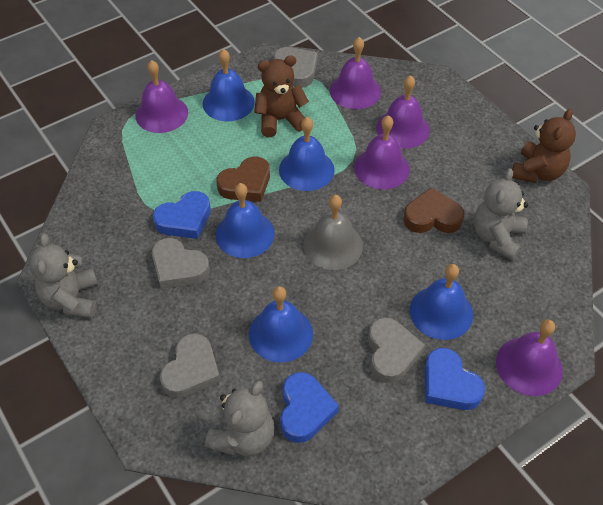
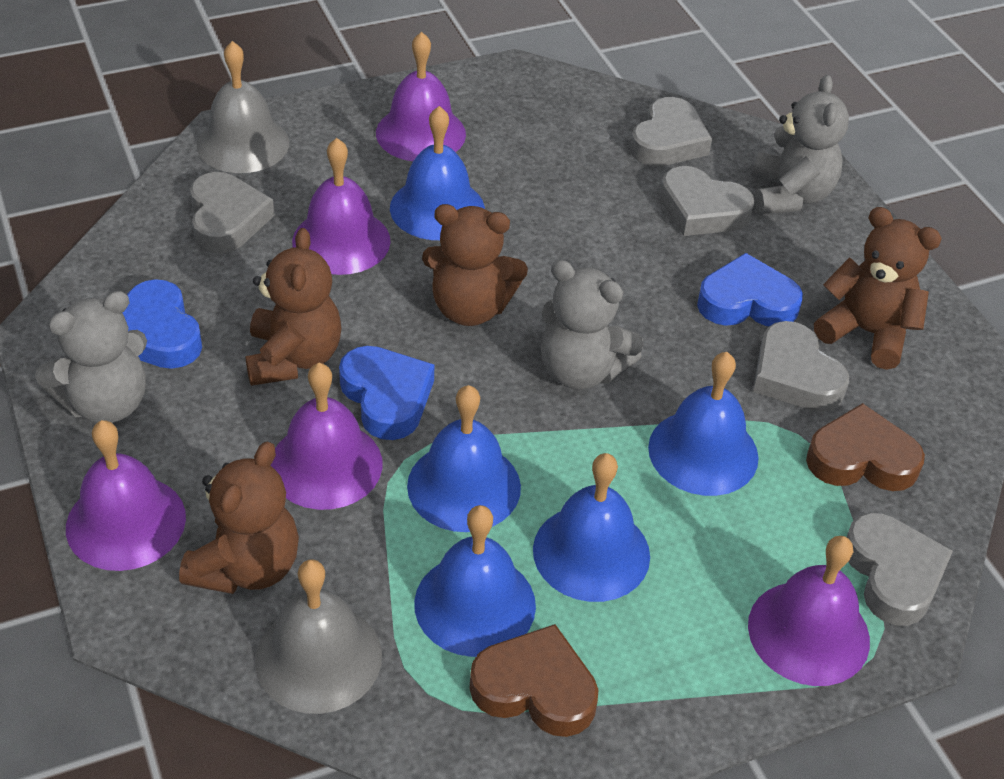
brown teddy bear: 2 -> 4
grey bell: 1 -> 2
grey heart: 4 -> 5

